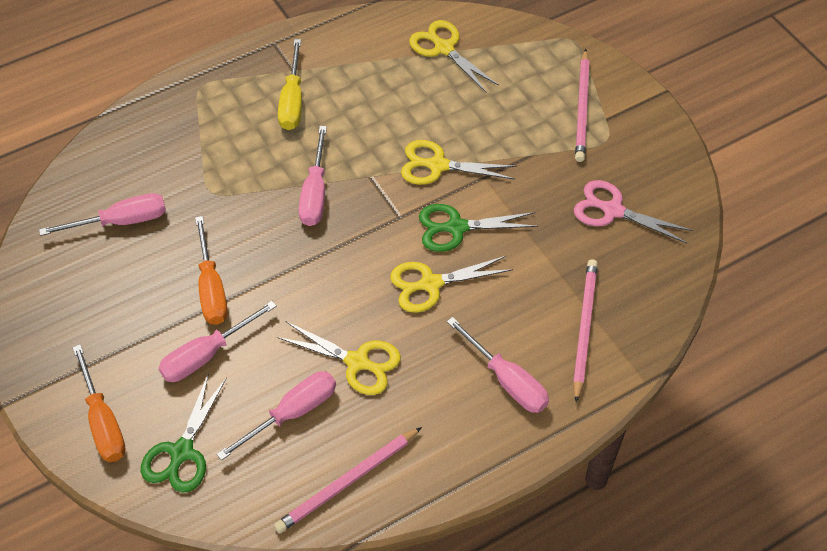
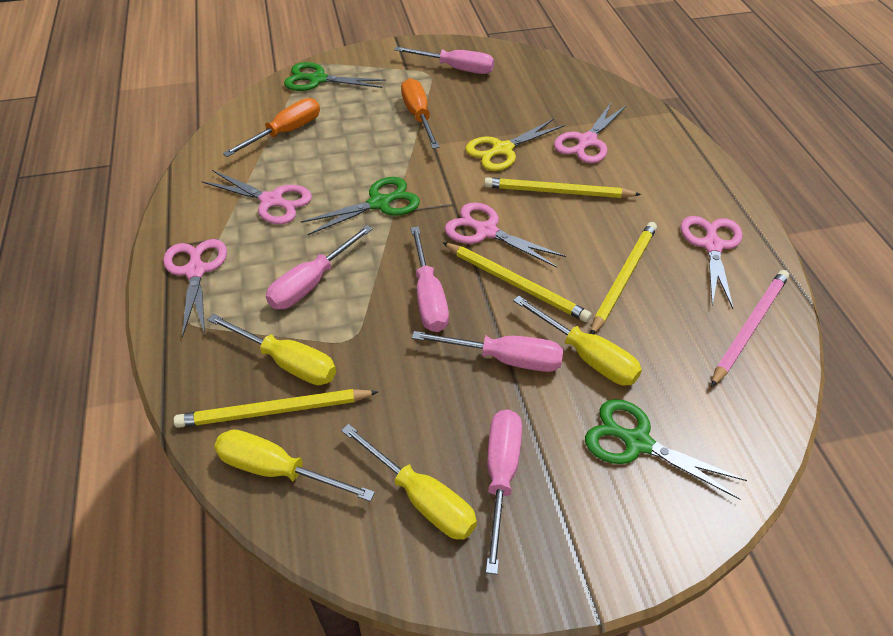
green scissors: 2 -> 3
pink pencil: 3 -> 1
pink scissors: 1 -> 5
yellow pencil: 0 -> 4
yellow scissors: 4 -> 1
yellow screwdriver: 1 -> 4

